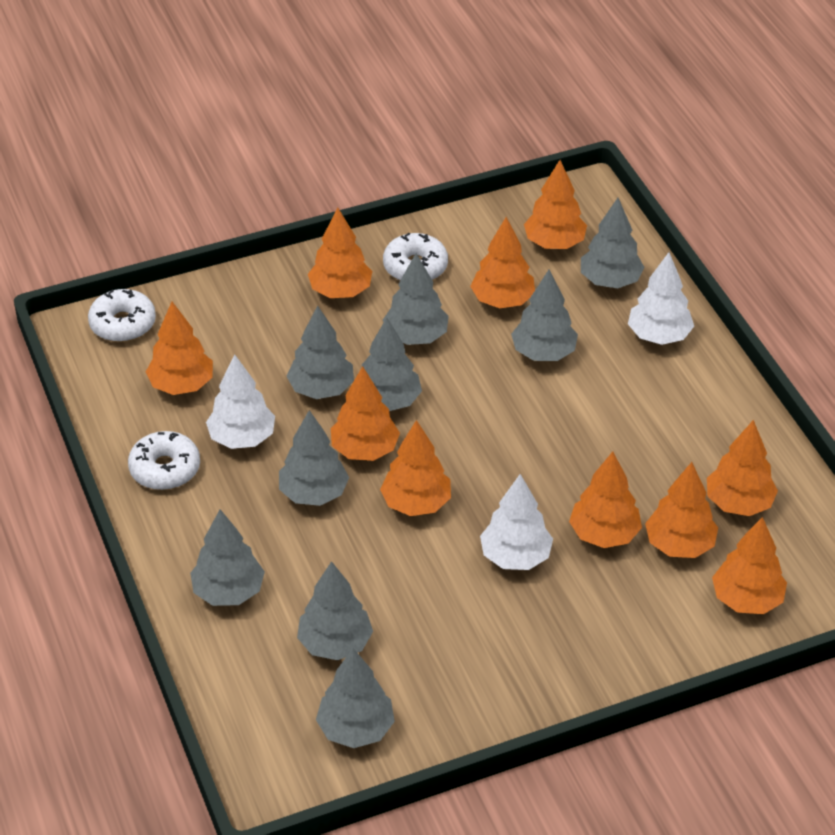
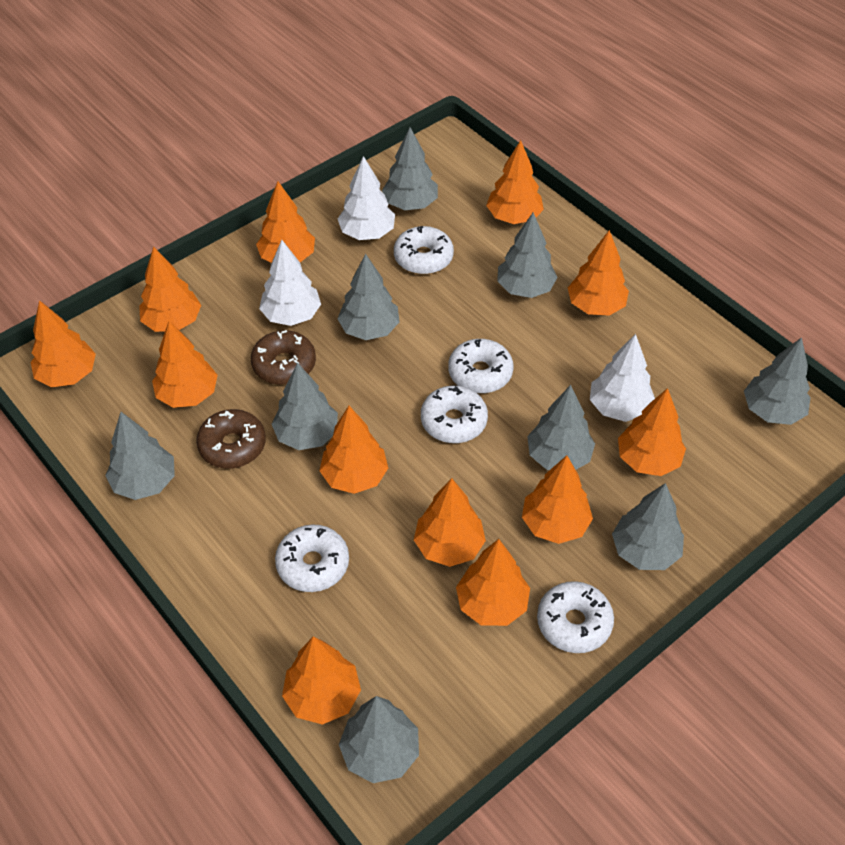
brown donut: 0 -> 2
orange tree: 10 -> 12
white donut: 3 -> 5

